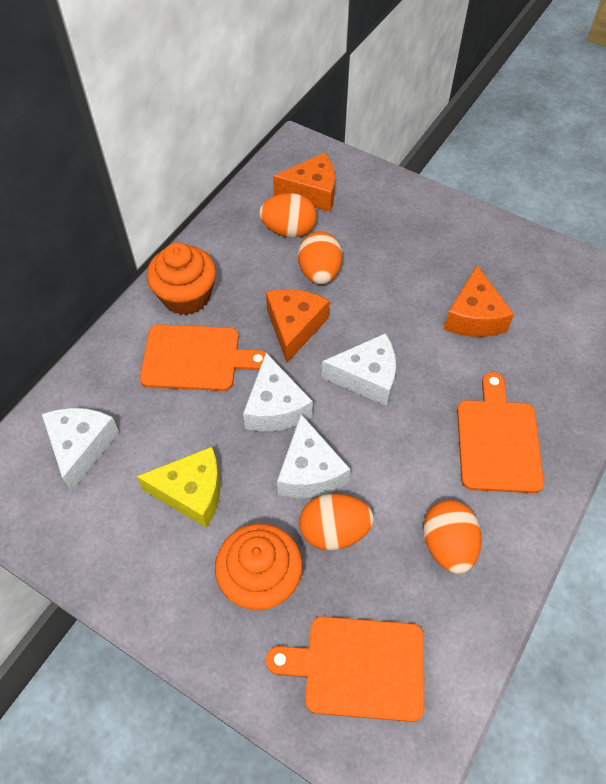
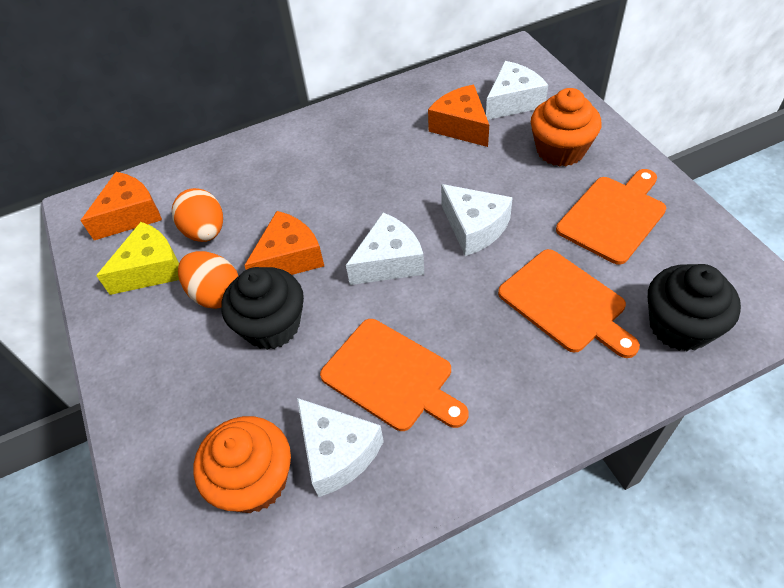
black cupcake: 0 -> 2
orange egg: 4 -> 2

